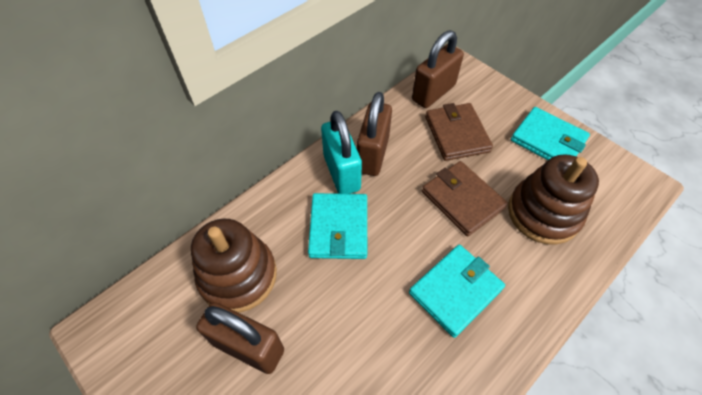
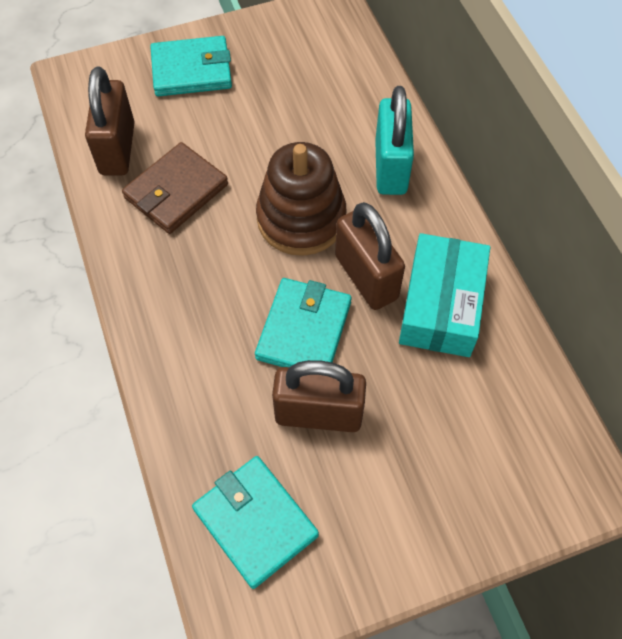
brown stacking toy: 2 -> 1
brown wallet: 2 -> 1
turquoise box: 0 -> 1

